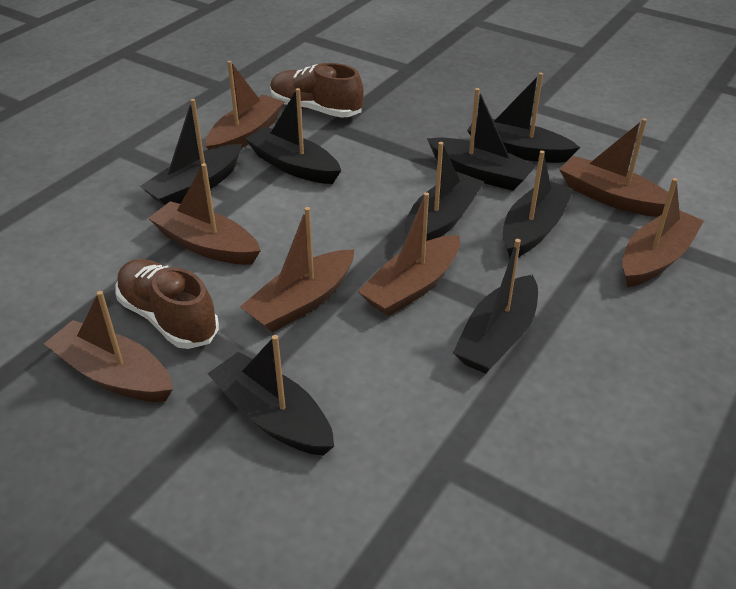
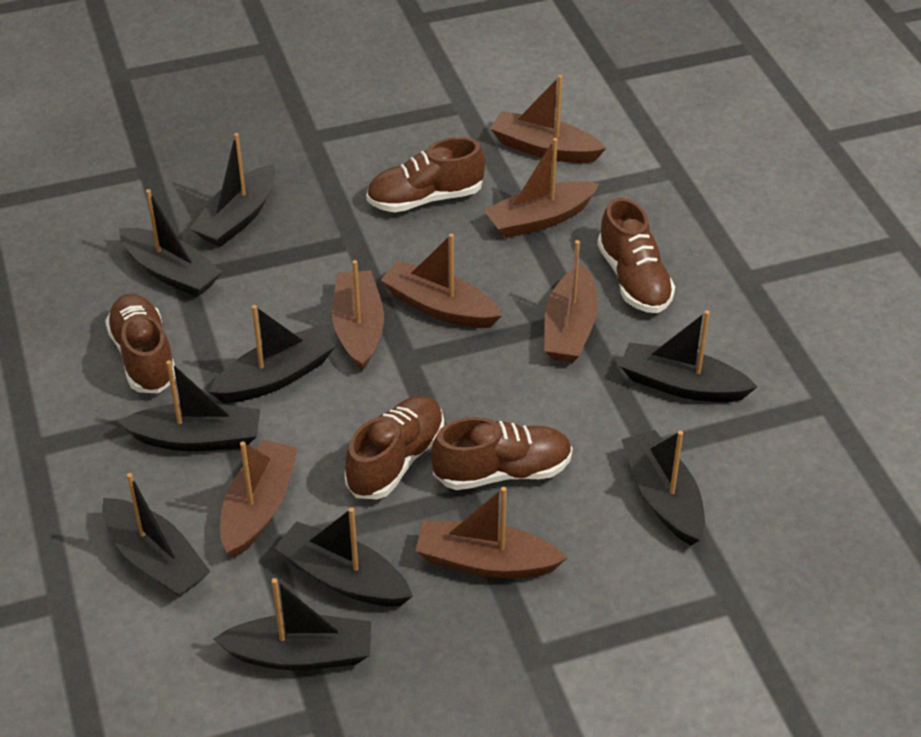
black boat: 8 -> 9
brown shoe: 2 -> 5

